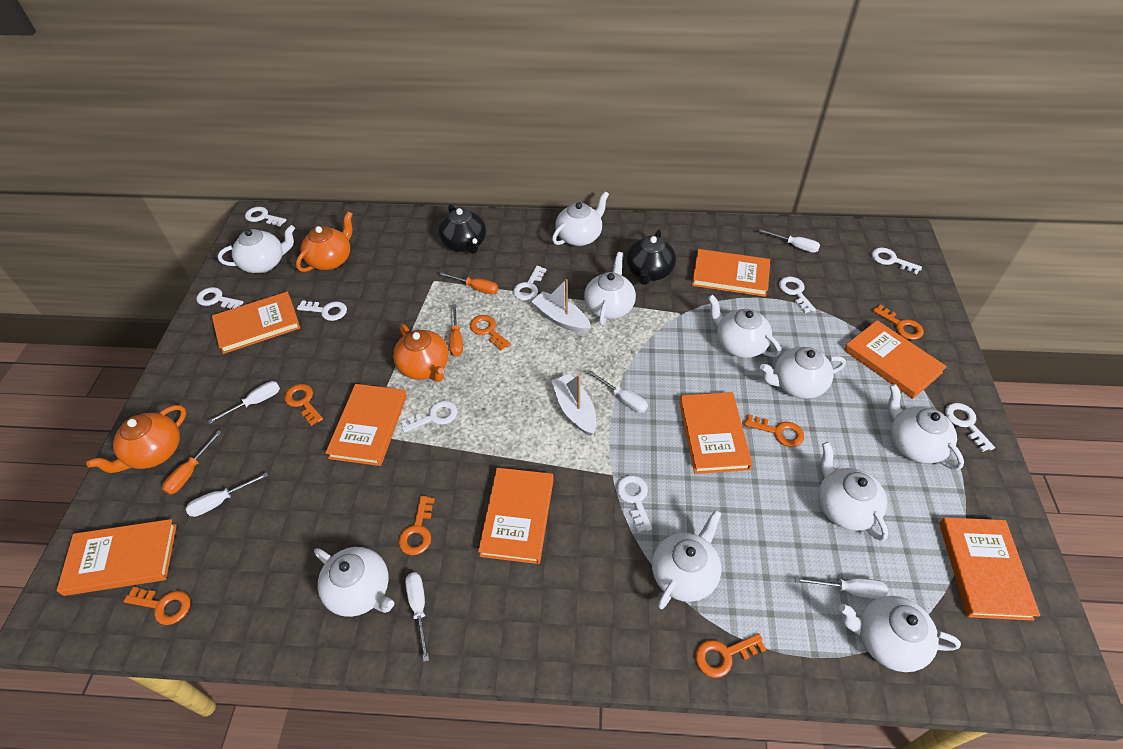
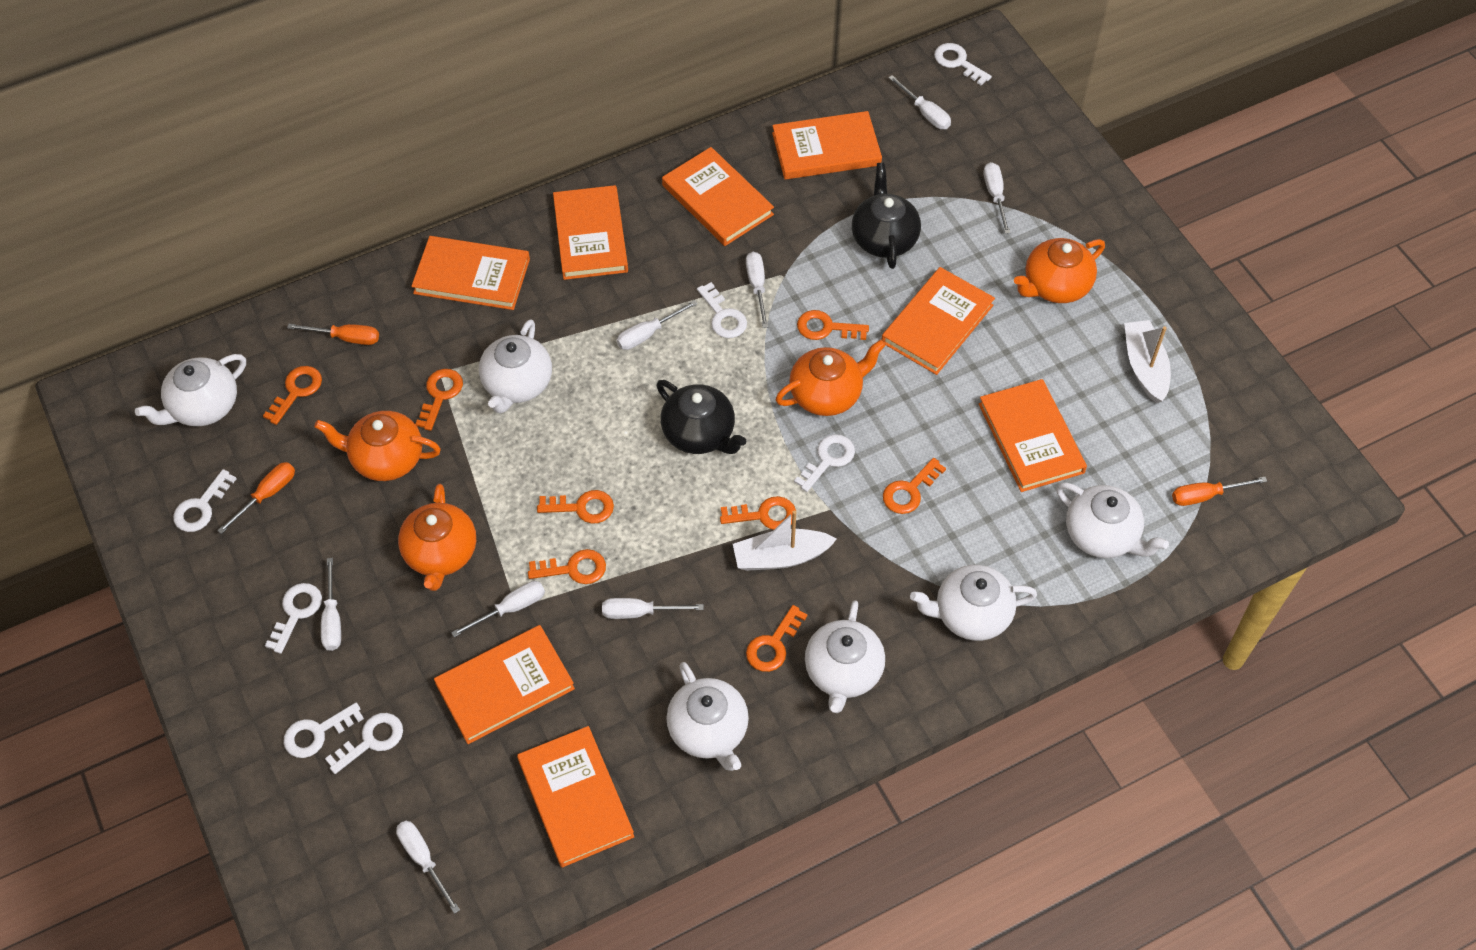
orange key: 7 -> 8
orange teapot: 3 -> 4
white key: 9 -> 7
white screwdriver: 6 -> 8
white teapot: 10 -> 6

